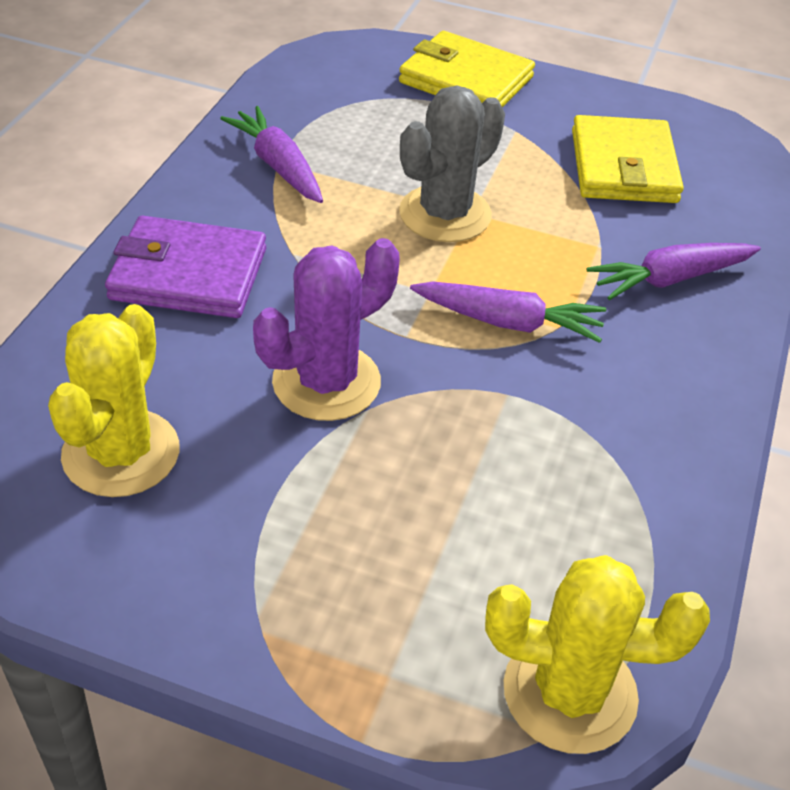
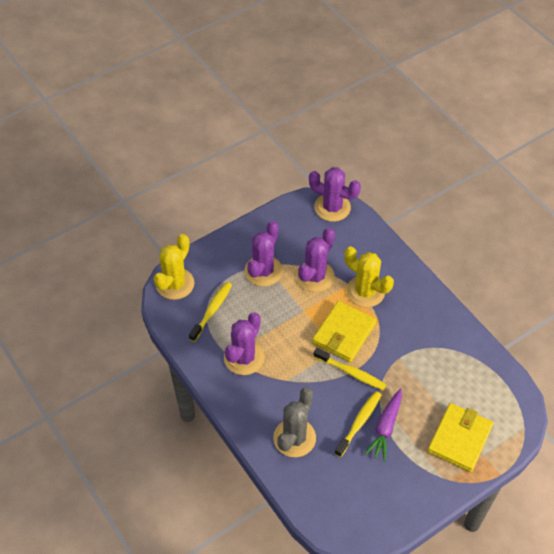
purple cactus: 1 -> 4
purple carrot: 3 -> 1
purple wallet: 1 -> 0
yellow toothbrush: 0 -> 3

